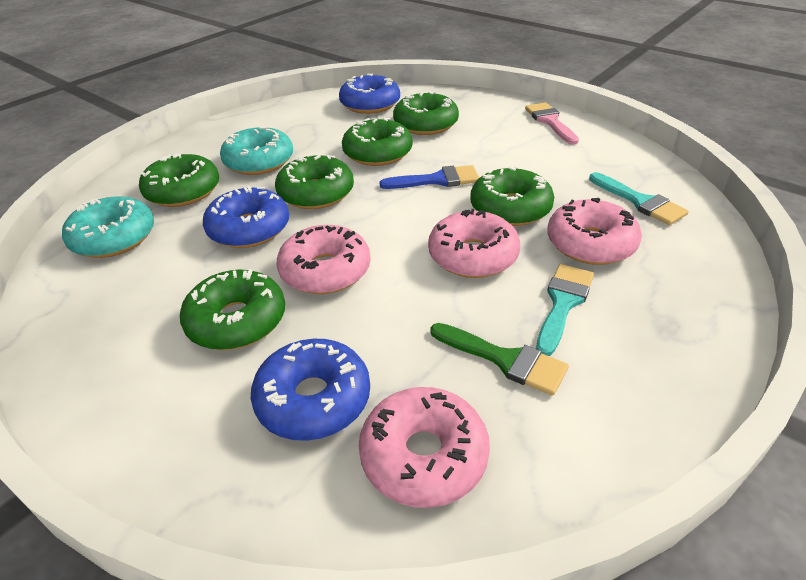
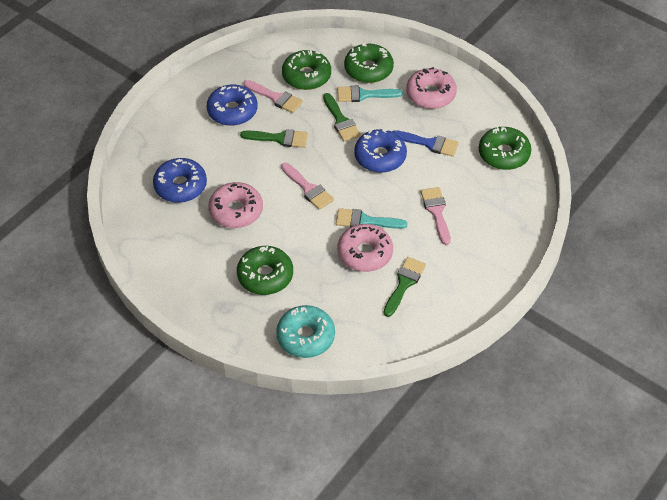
green brush: 1 -> 3
green donut: 6 -> 4
pink brush: 1 -> 3
pink donut: 4 -> 3
turquoise donut: 2 -> 1

